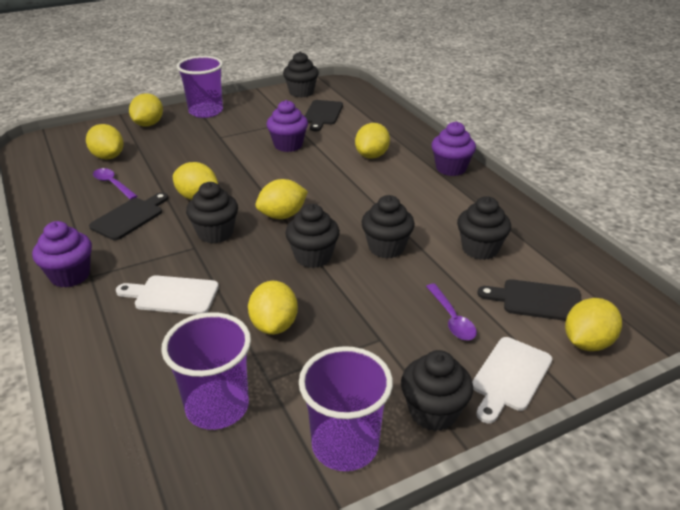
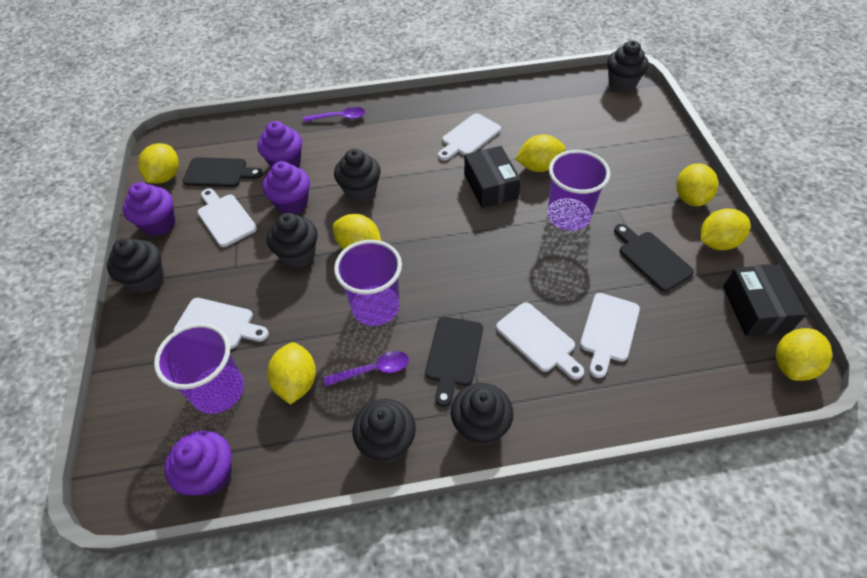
black box: 0 -> 2
purple cupcake: 3 -> 4
white cutting board: 2 -> 5

